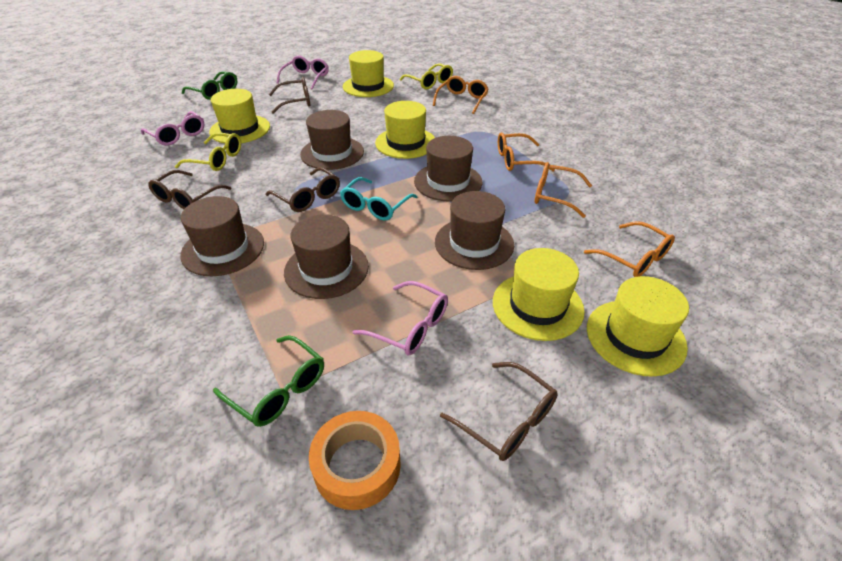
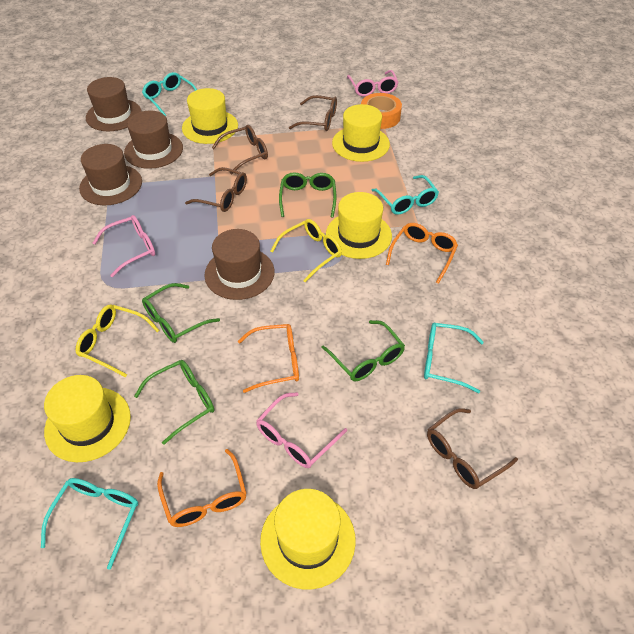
brown hat: 5 -> 4
green glasses: 2 -> 4
orange glasses: 4 -> 3
turquoise glasses: 1 -> 4

